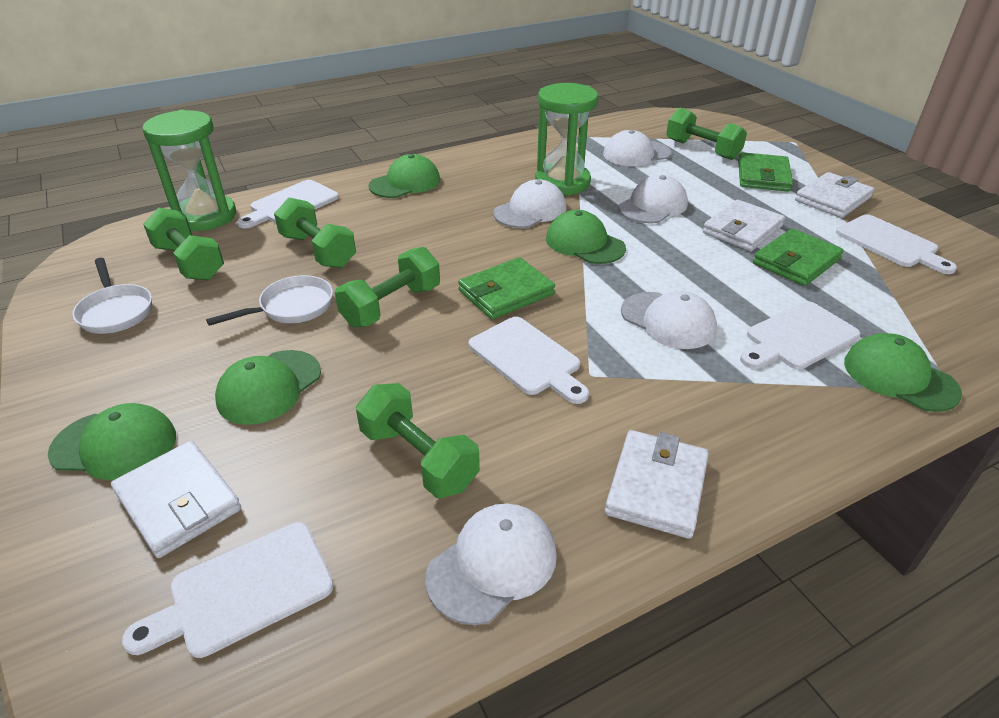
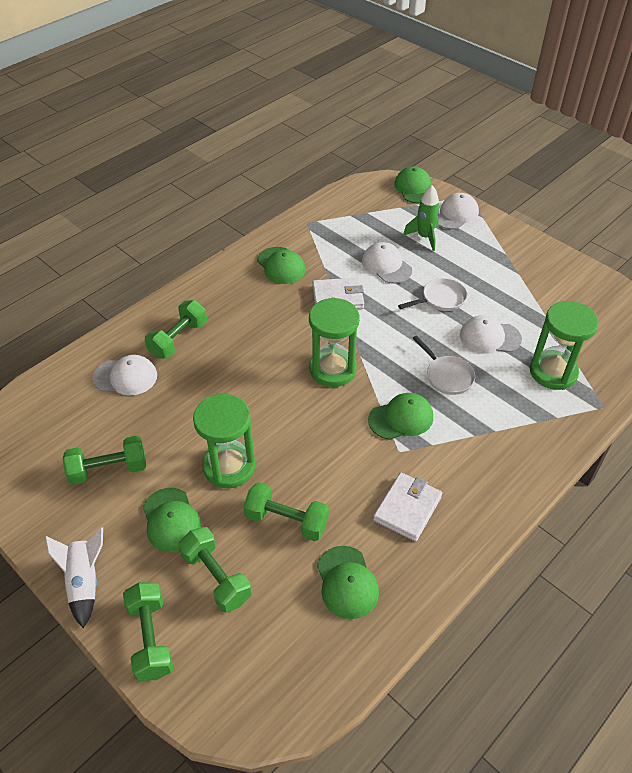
green hourglass: 2 -> 3
green rocket: 0 -> 1
green wallet: 3 -> 0
white cap: 5 -> 4
white cutting board: 5 -> 0
white rocket: 0 -> 1
white wallet: 4 -> 2

